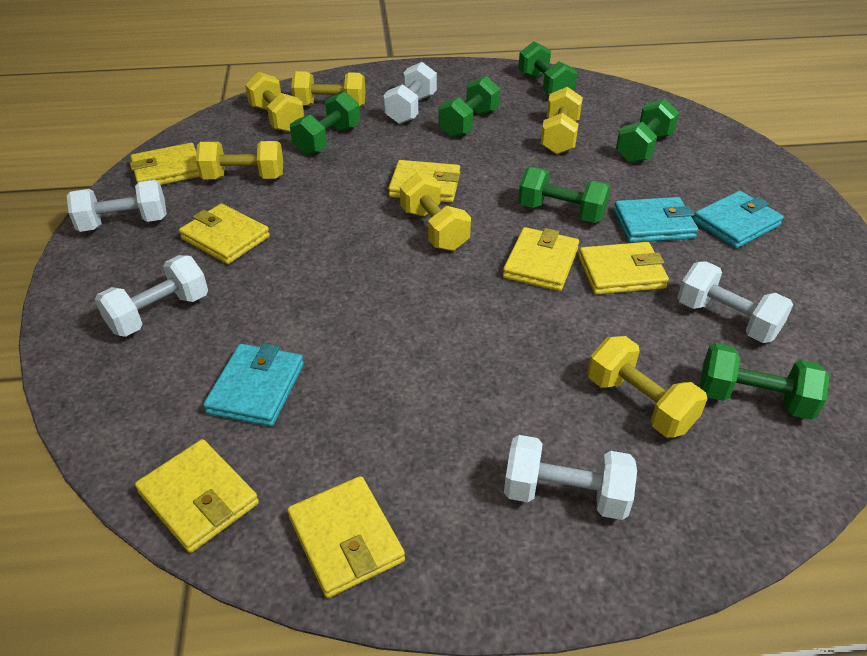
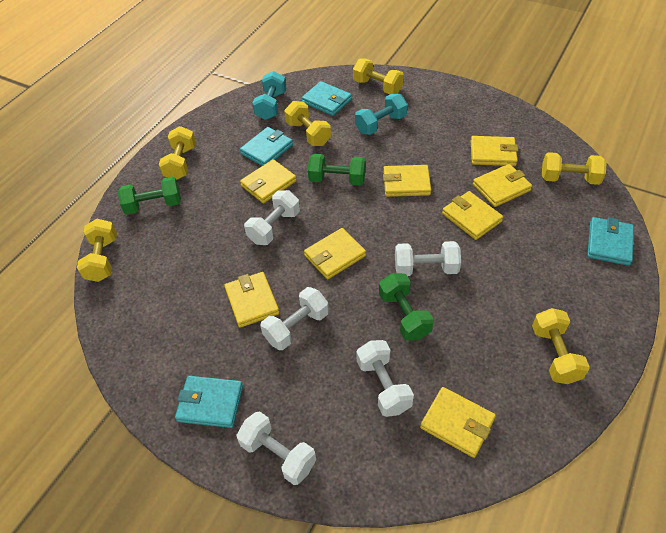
green dumbbell: 6 -> 3
turquoise dumbbell: 0 -> 2
turquoise wallet: 3 -> 4
yellow wallet: 7 -> 8

